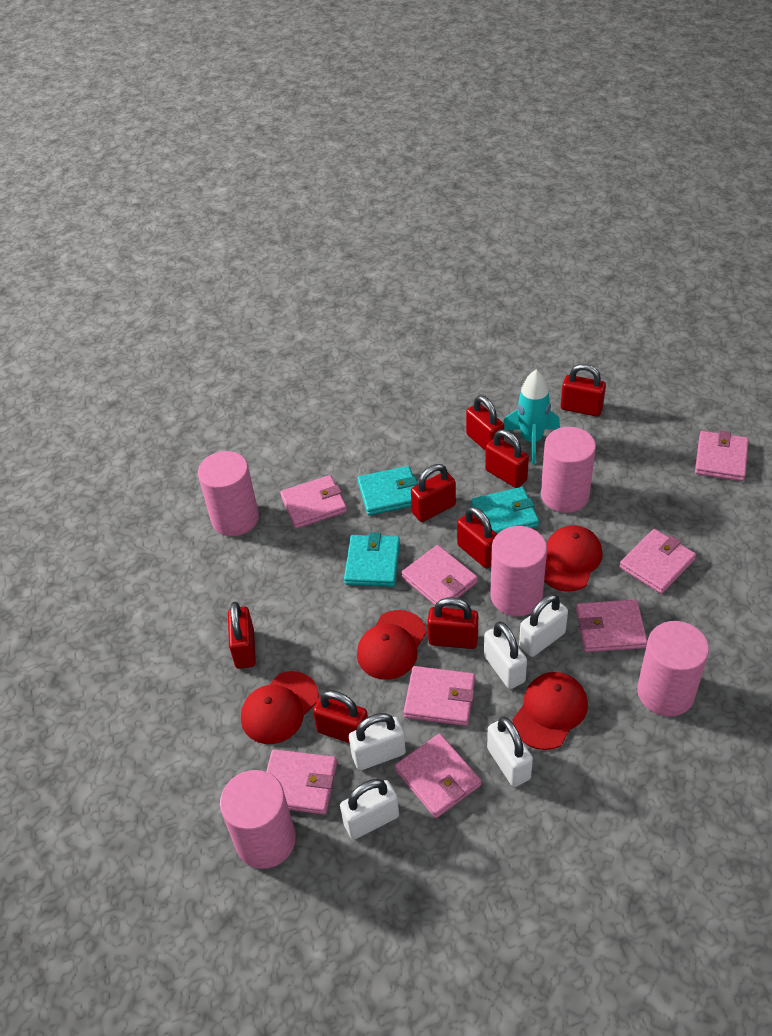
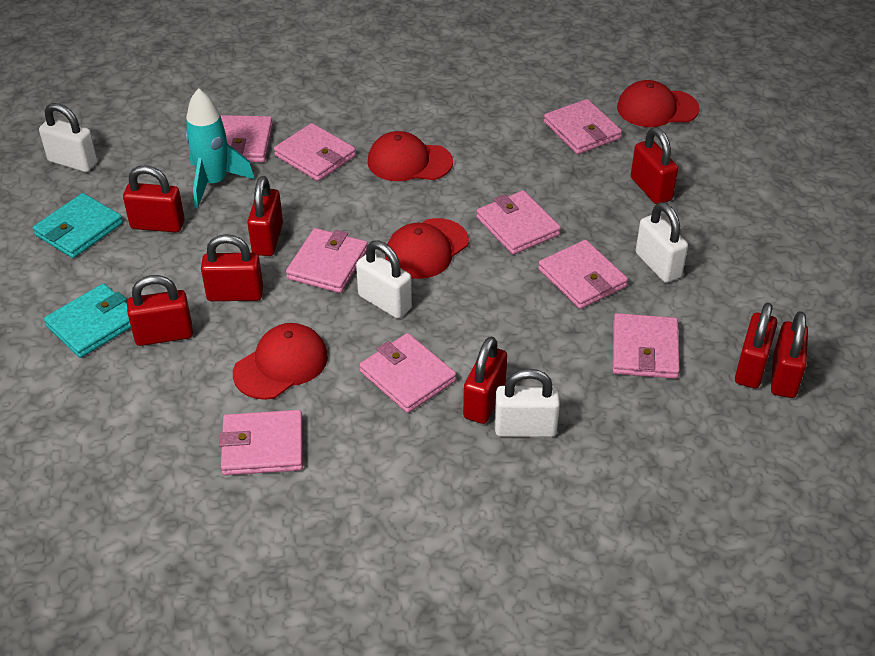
pink cylinder: 5 -> 0
pink wallet: 8 -> 9
turquoise wallet: 3 -> 2
white padlock: 5 -> 4

